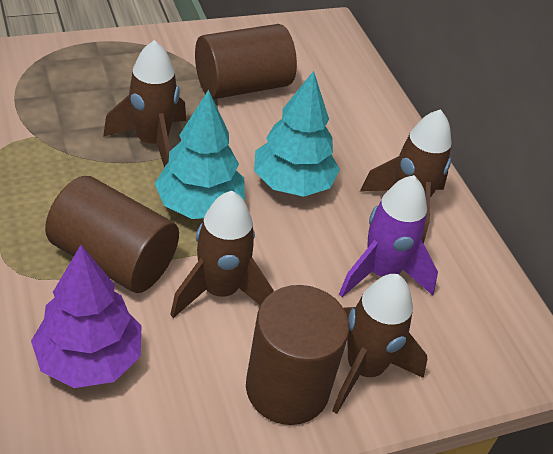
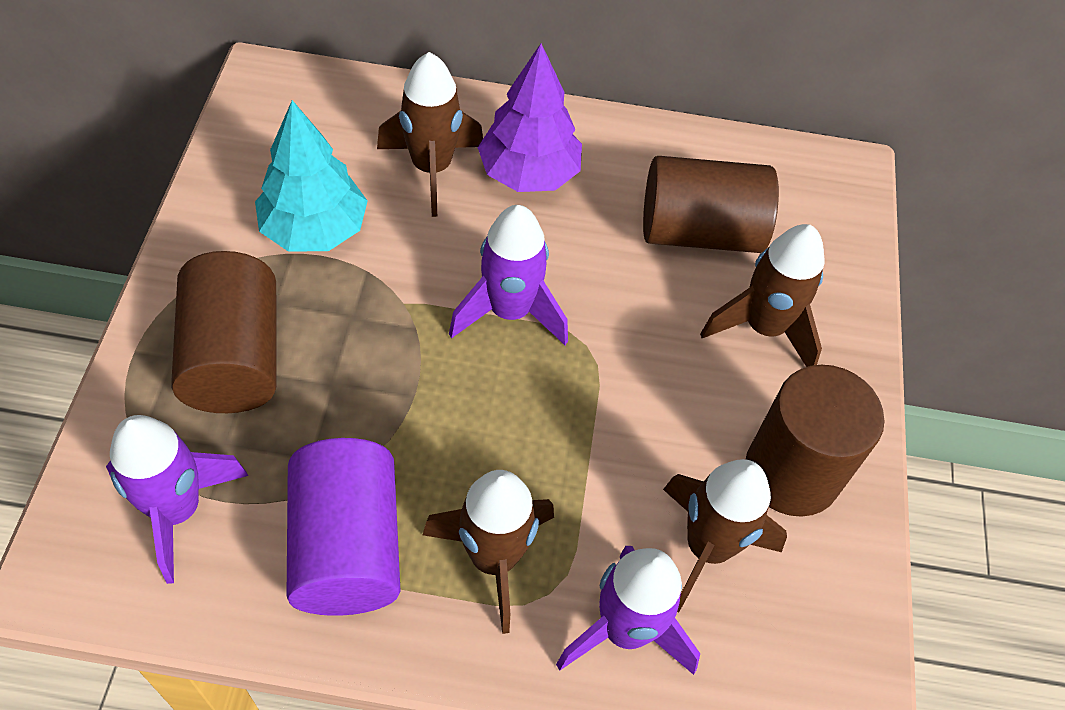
purple cylinder: 0 -> 1
purple rocket: 1 -> 3
turquoise tree: 2 -> 1

